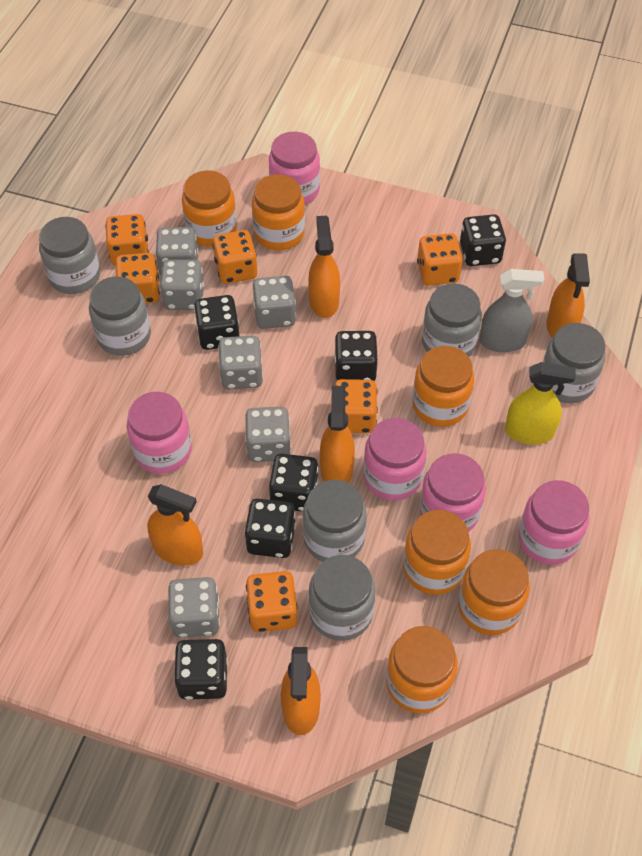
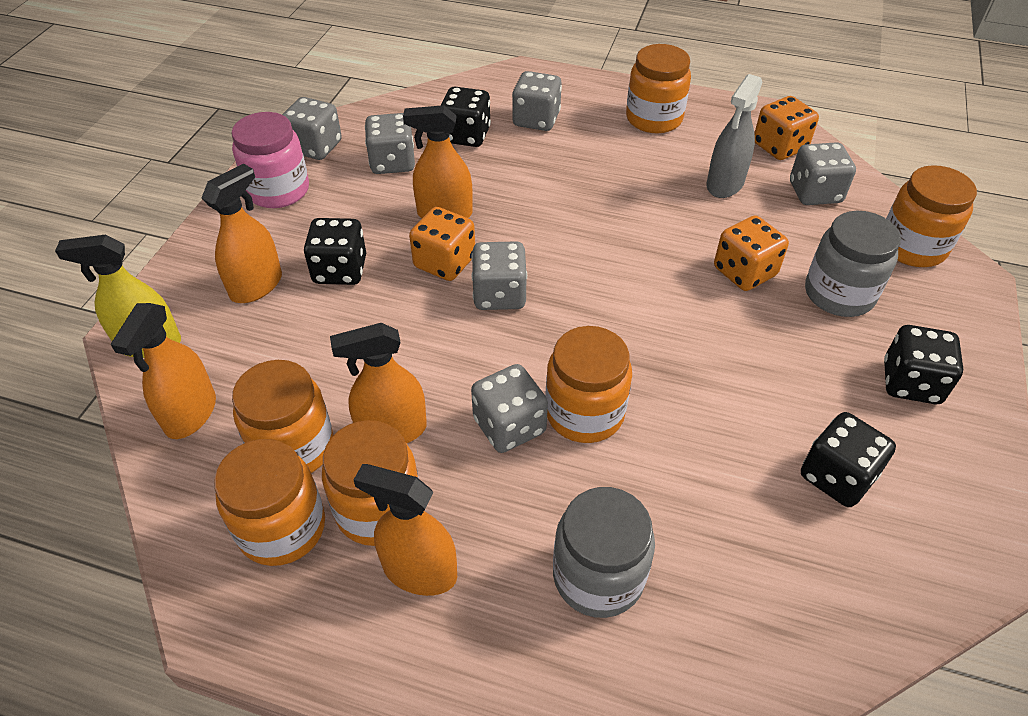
black dice: 6 -> 4
grey jar: 6 -> 2
orange dice: 6 -> 3
pink jar: 5 -> 1

